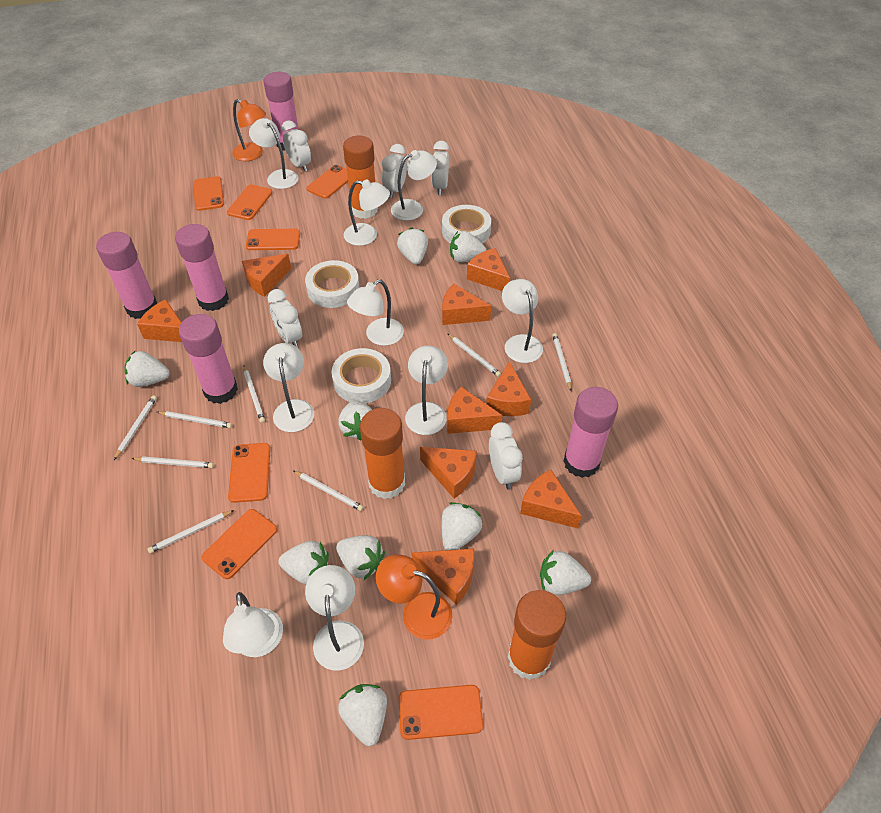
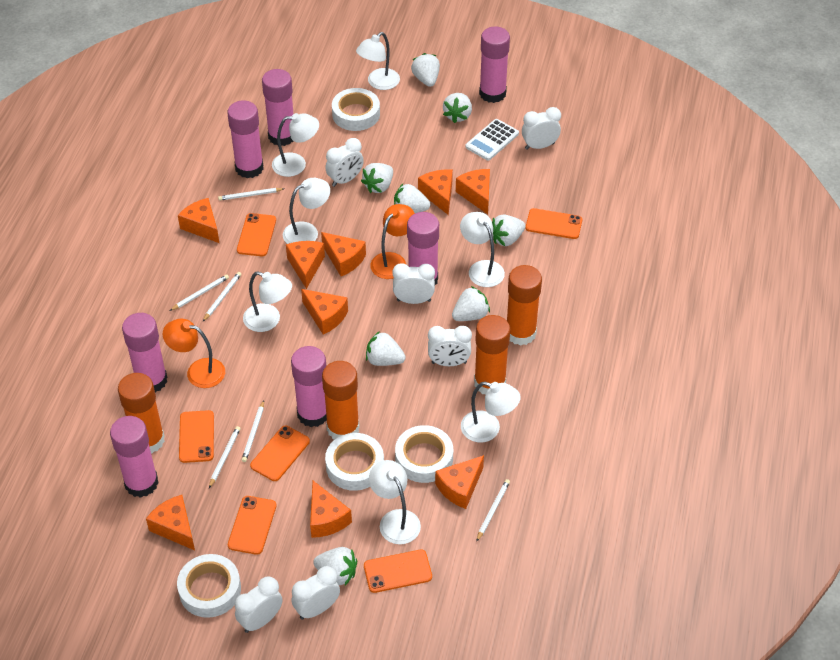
orange glue stick: 3 -> 4
orange phone: 7 -> 6
pink glue stick: 5 -> 7
white calculator: 0 -> 1
white clock: 5 -> 6
white lamp: 9 -> 7
white pencil: 8 -> 6
white strawberry: 9 -> 8
white tape: 3 -> 4

